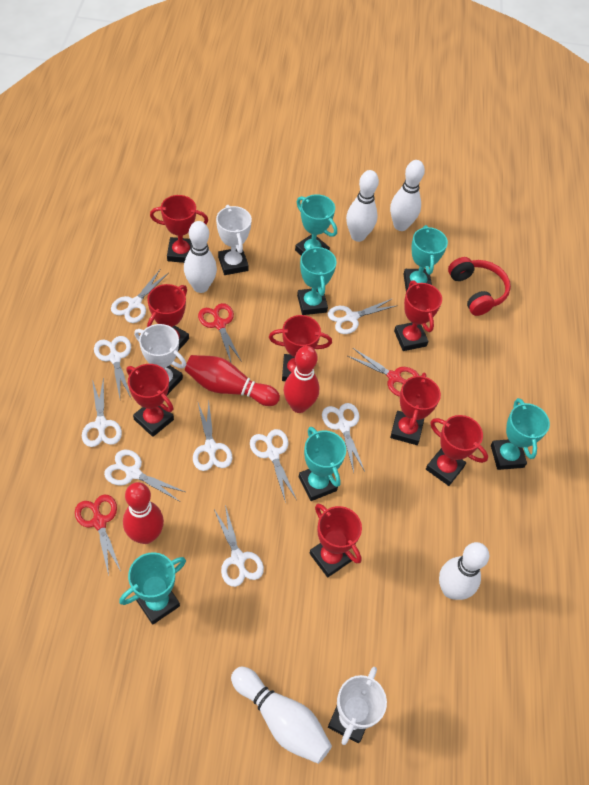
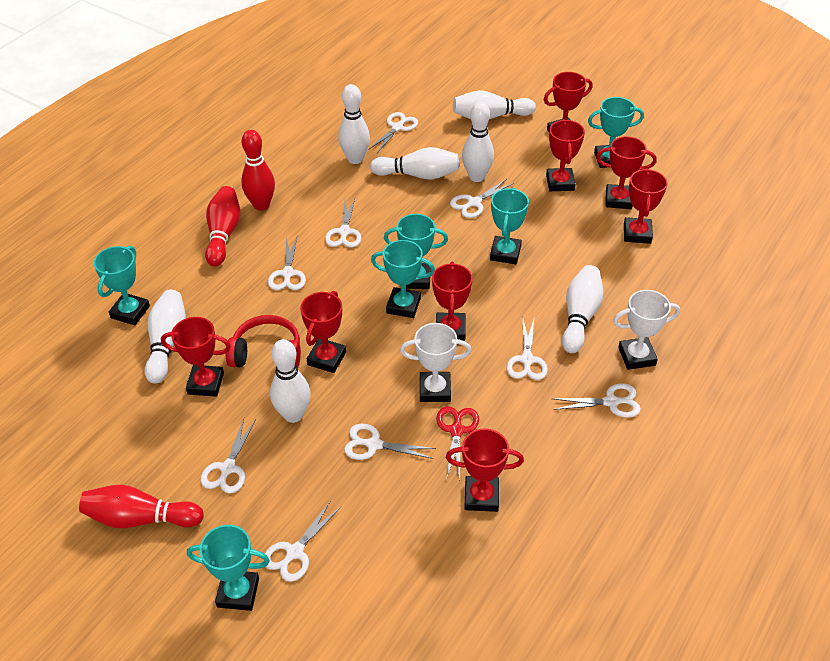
red scissors: 3 -> 1
white bowling pin: 5 -> 7
white trophy: 3 -> 2

